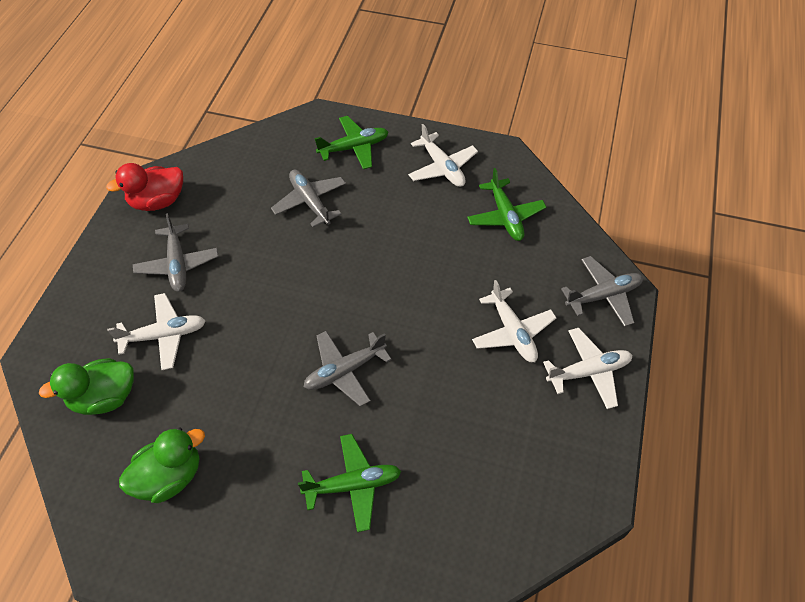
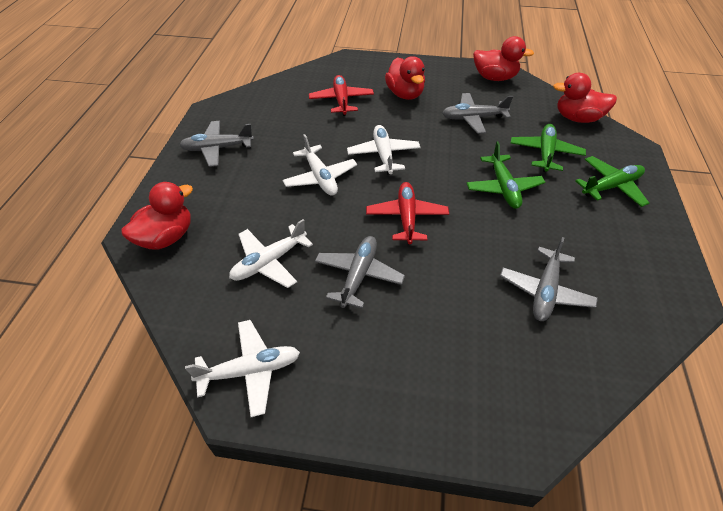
green duck: 2 -> 0
red duck: 1 -> 4
red plane: 0 -> 2

